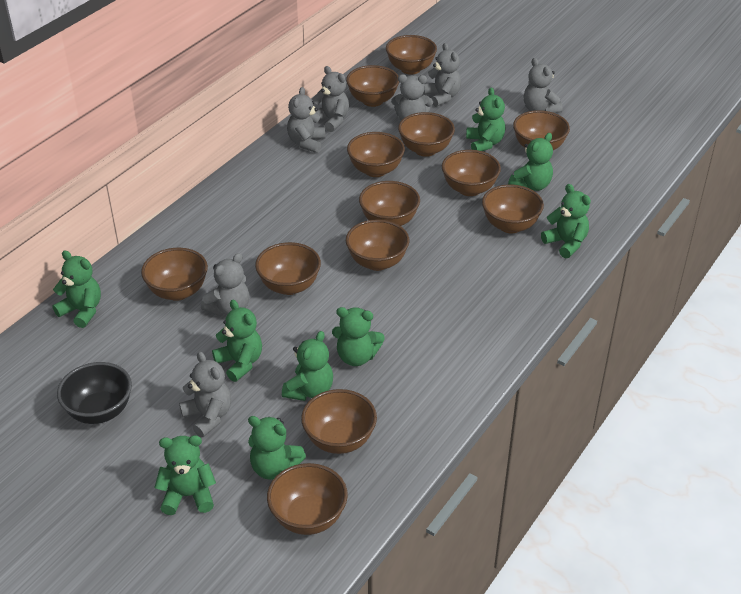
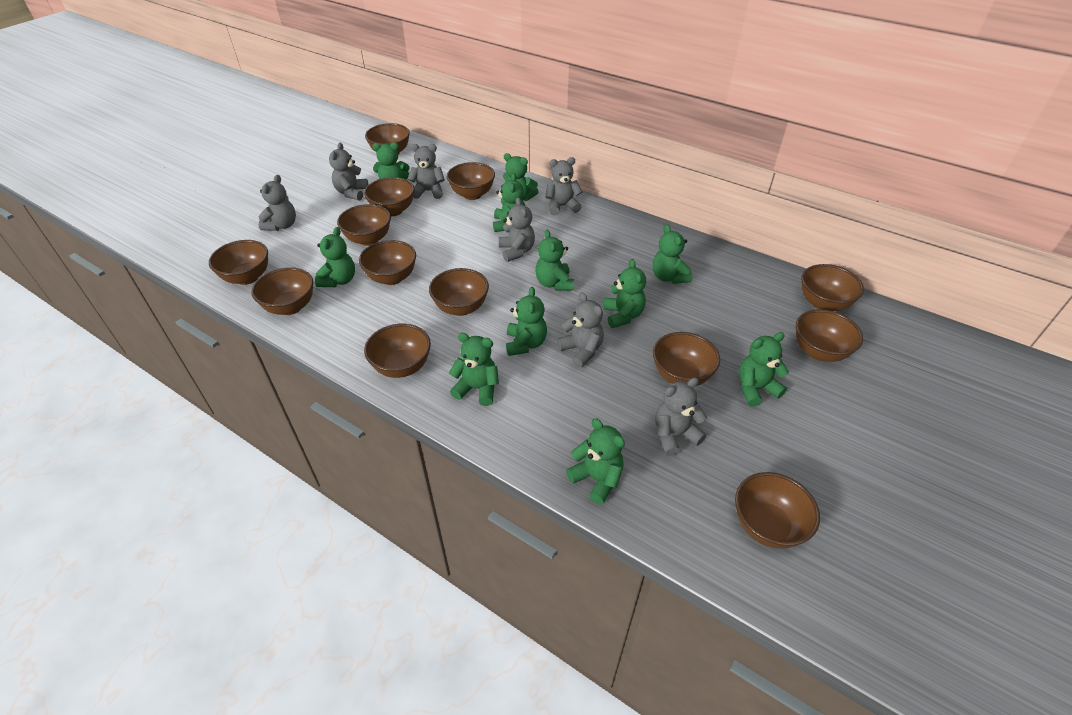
black bowl: 1 -> 0
green teddy bear: 9 -> 11

